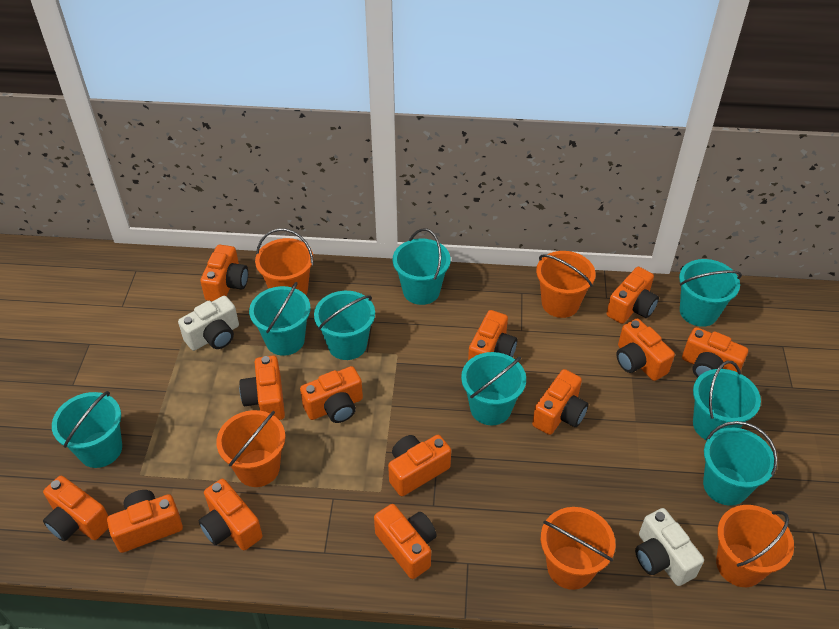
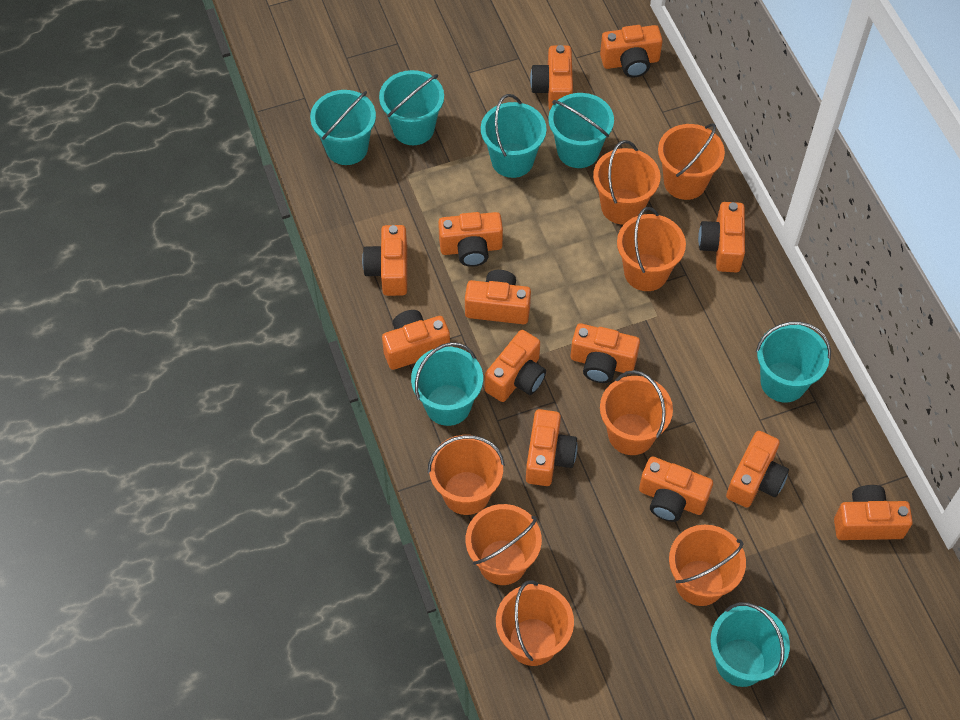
orange bucket: 5 -> 8
turquoise bucket: 8 -> 7
white camera: 2 -> 0

